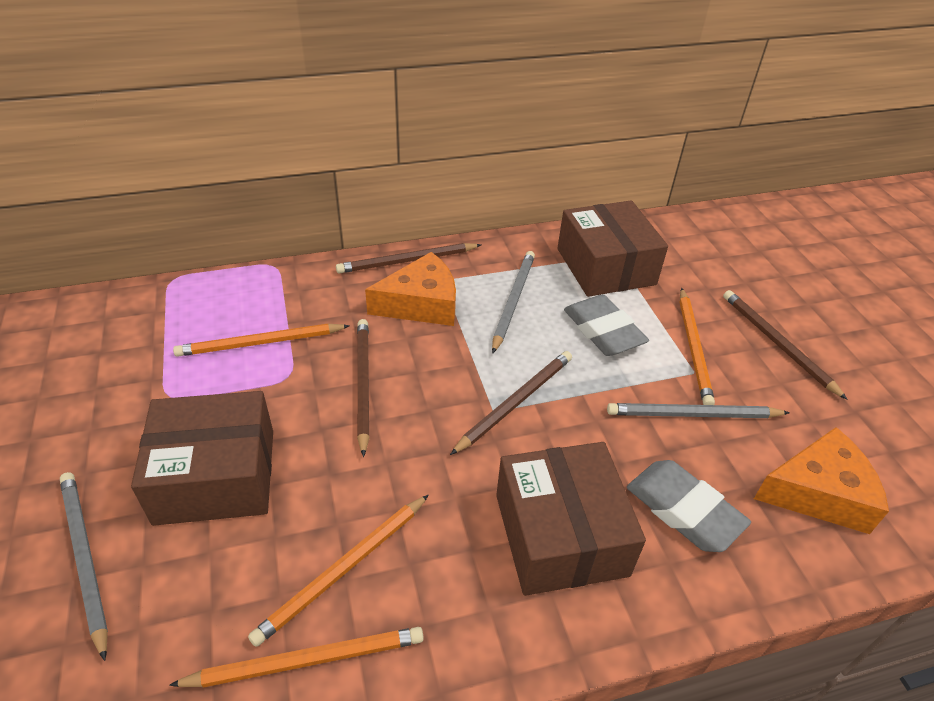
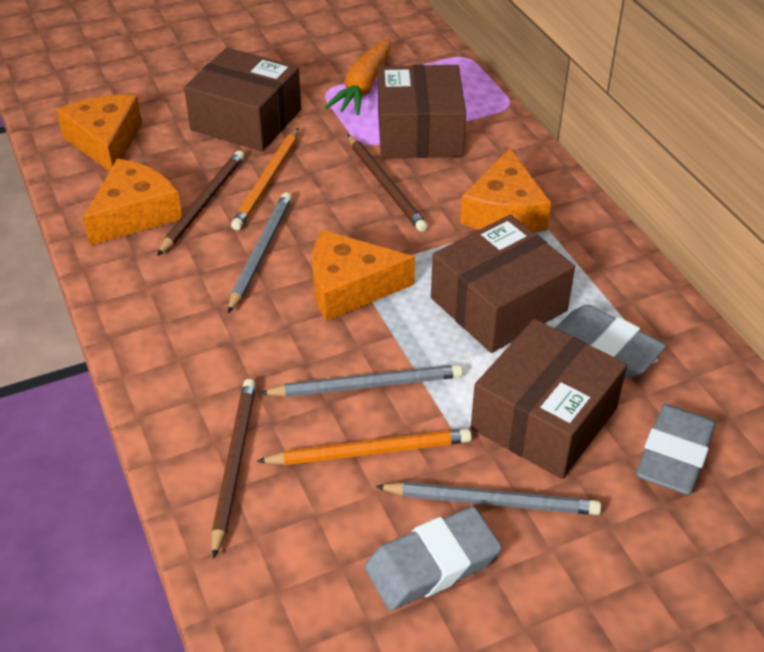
brown box: 3 -> 4
brown pencil: 4 -> 3
grey eraser: 2 -> 3
orange carrot: 0 -> 1
orange cheese: 2 -> 4
orange pencil: 4 -> 2

